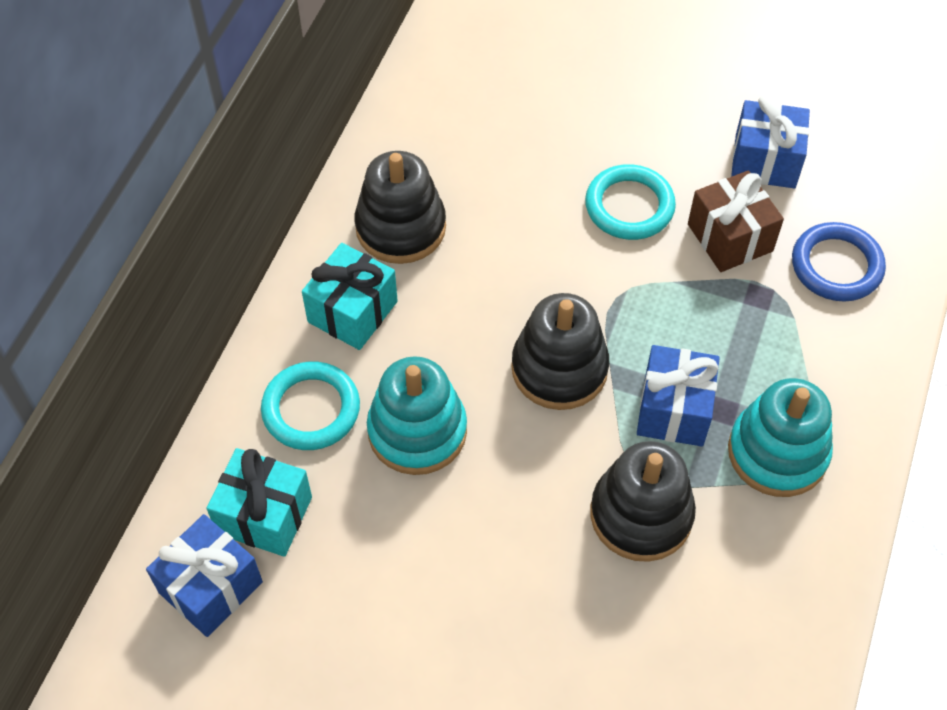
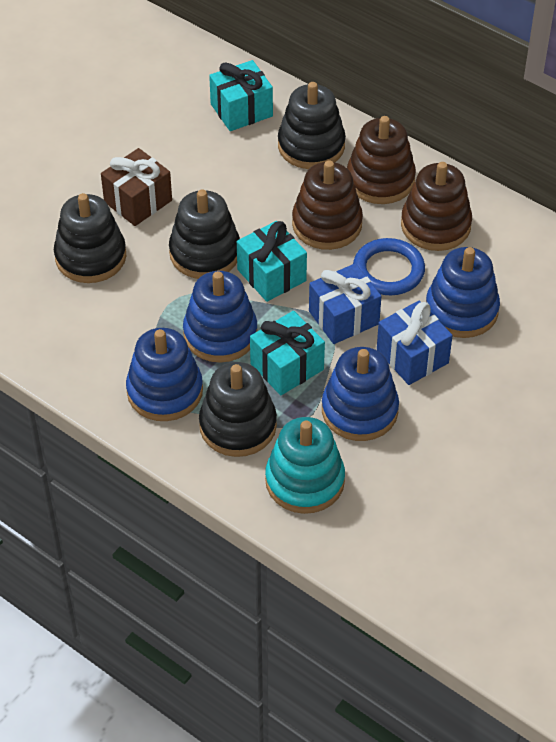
black stacking toy: 3 -> 4
blue gift: 3 -> 2
blue stacking toy: 0 -> 4
brown stacking toy: 0 -> 3
turquoise gift: 2 -> 3
turquoise ring: 2 -> 0
turquoise stacking toy: 2 -> 1

